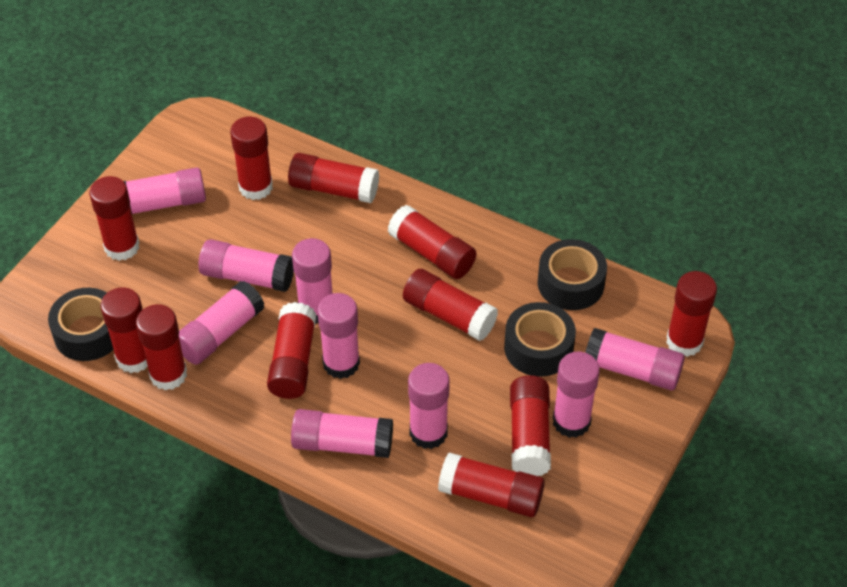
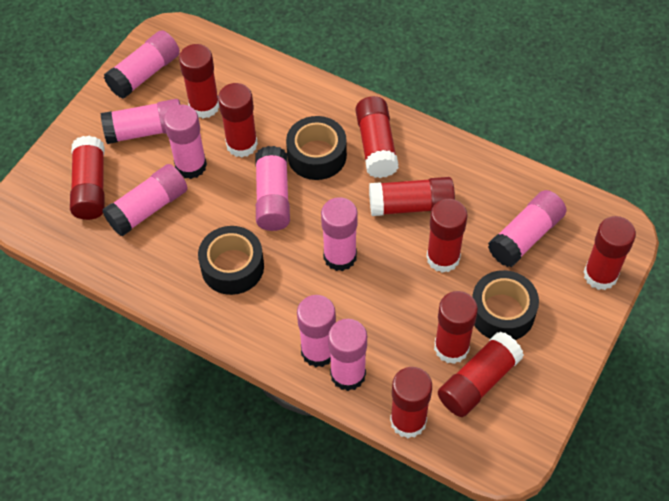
red glue stick: 11 -> 10

